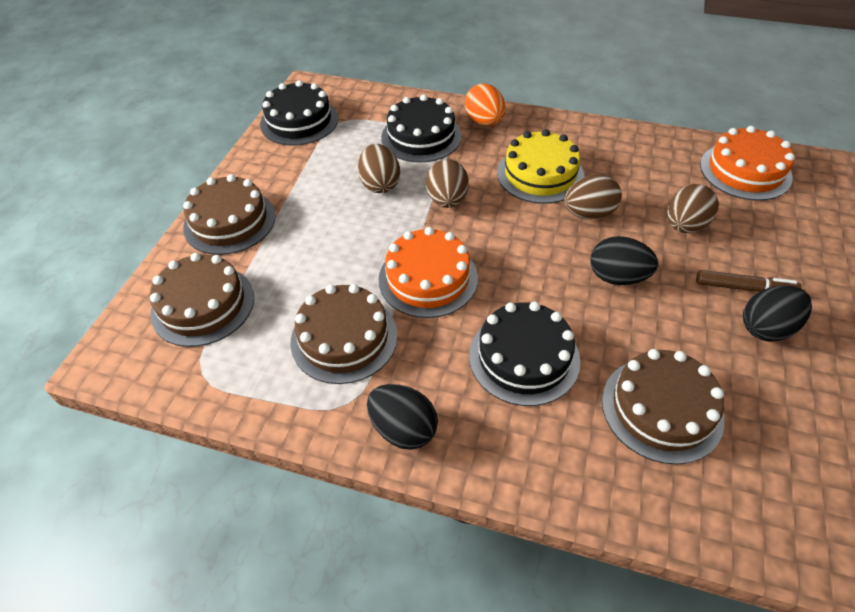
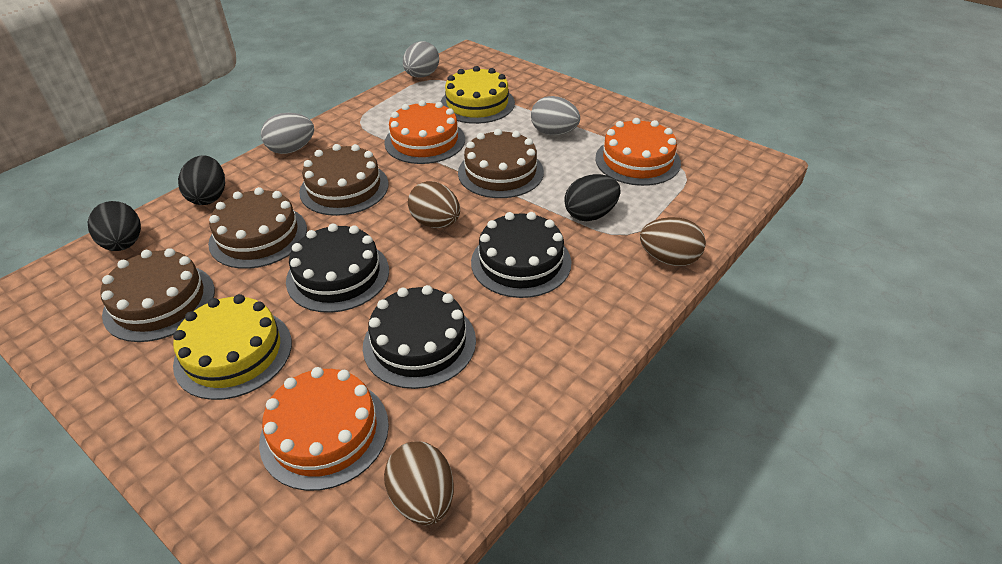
brown egg: 4 -> 3
brown marker: 1 -> 0
grey egg: 0 -> 3
orange cake: 2 -> 3
orange egg: 1 -> 0
yellow cake: 1 -> 2

